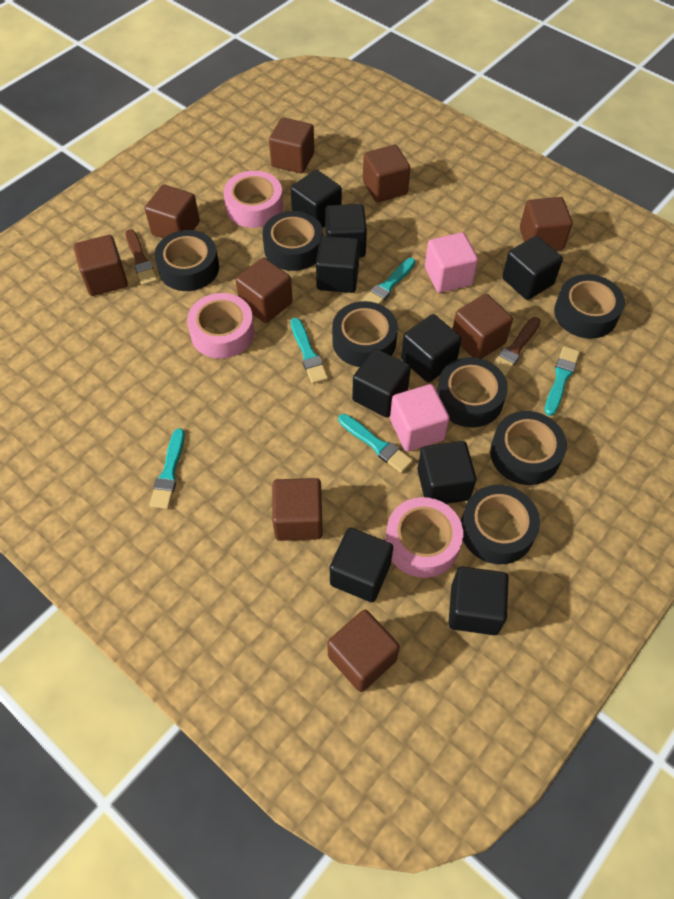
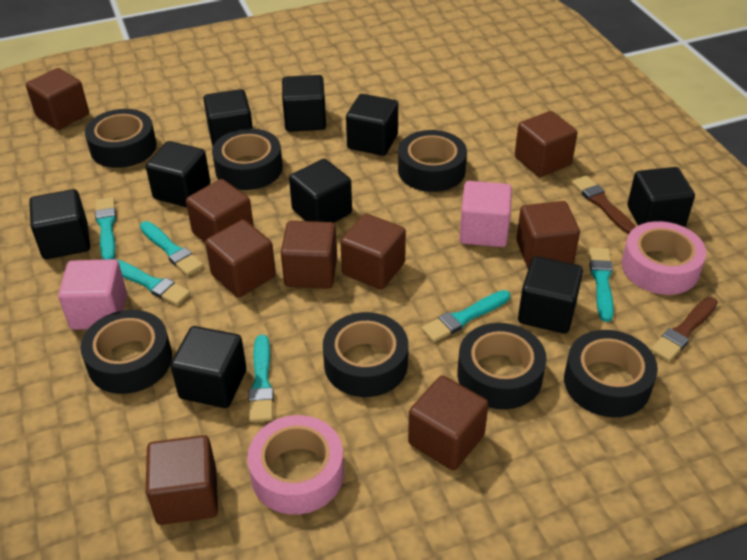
pink tape: 3 -> 2
turquoise brush: 5 -> 6

